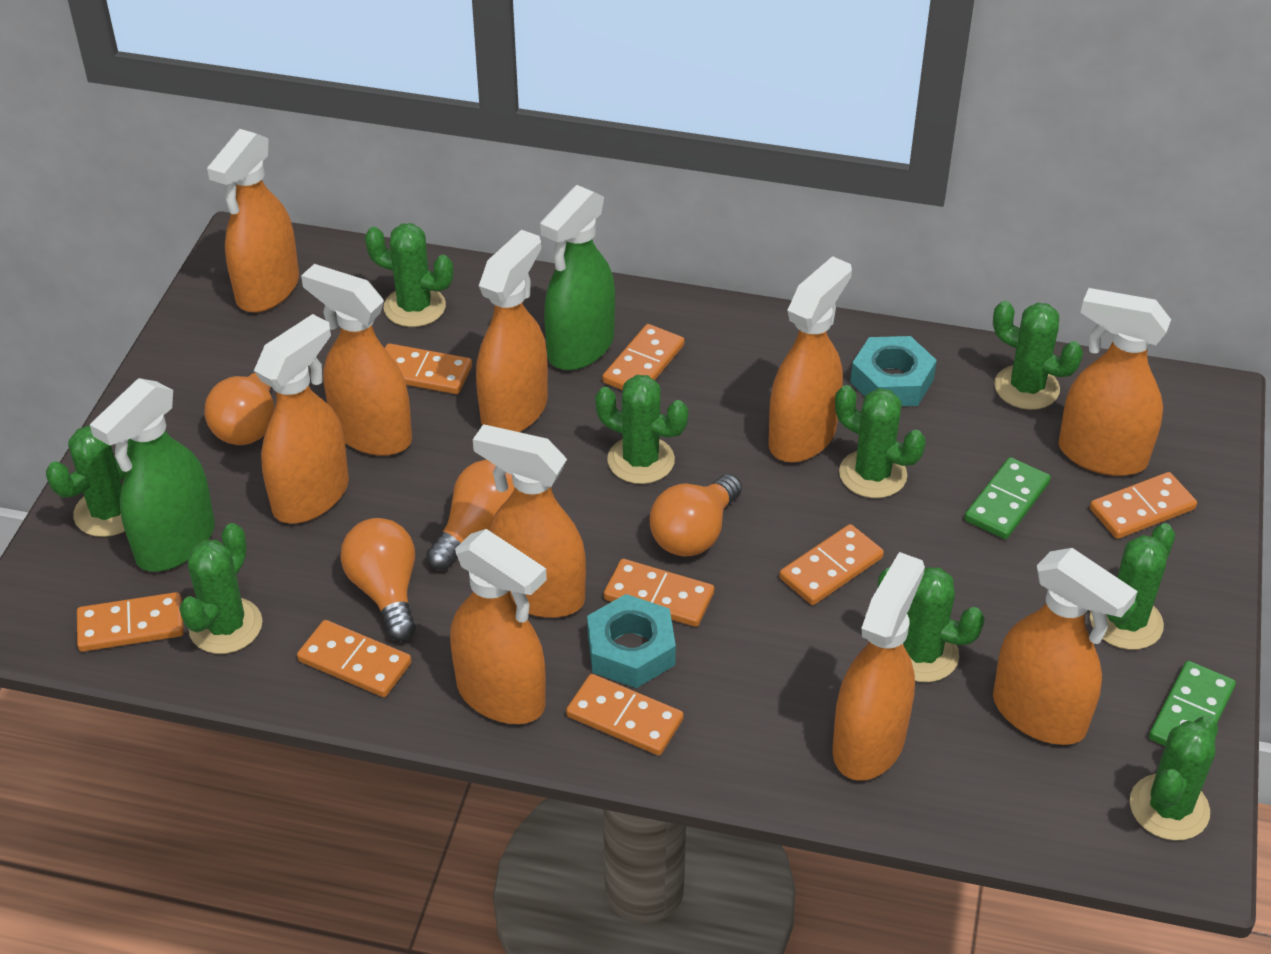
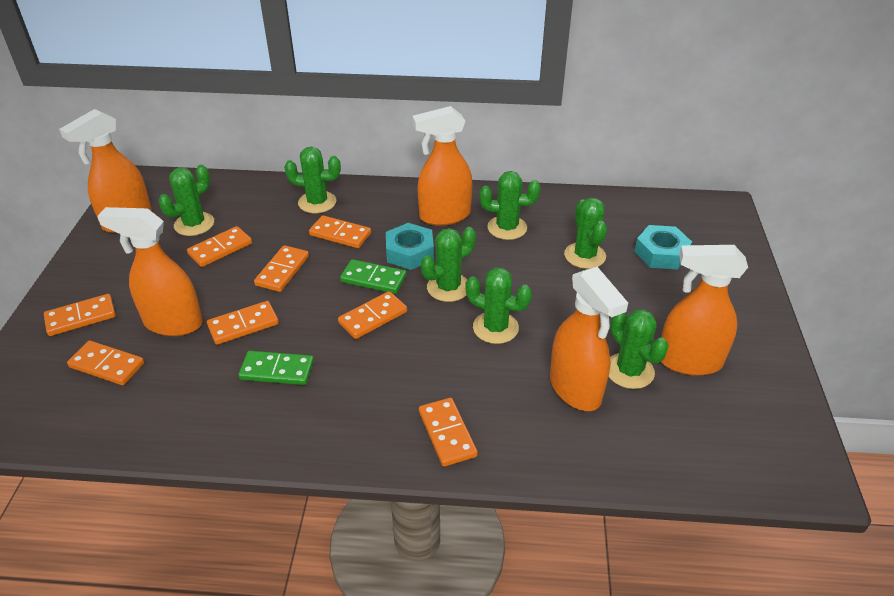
green cactus: 9 -> 7
green spray bottle: 2 -> 0
orange light bulb: 4 -> 0
orange spray bottle: 10 -> 5

